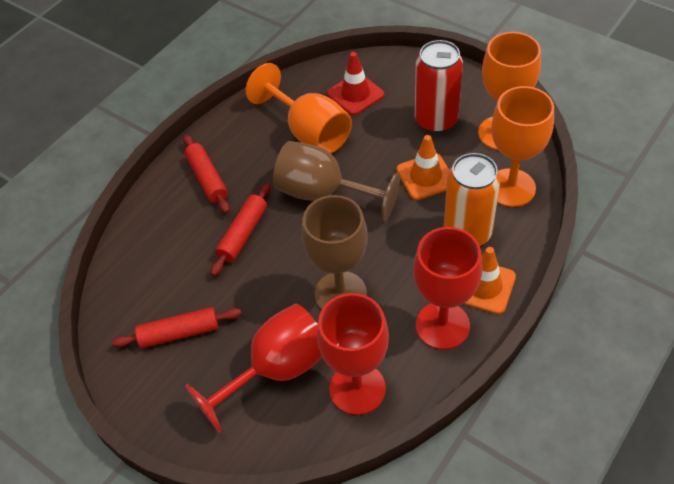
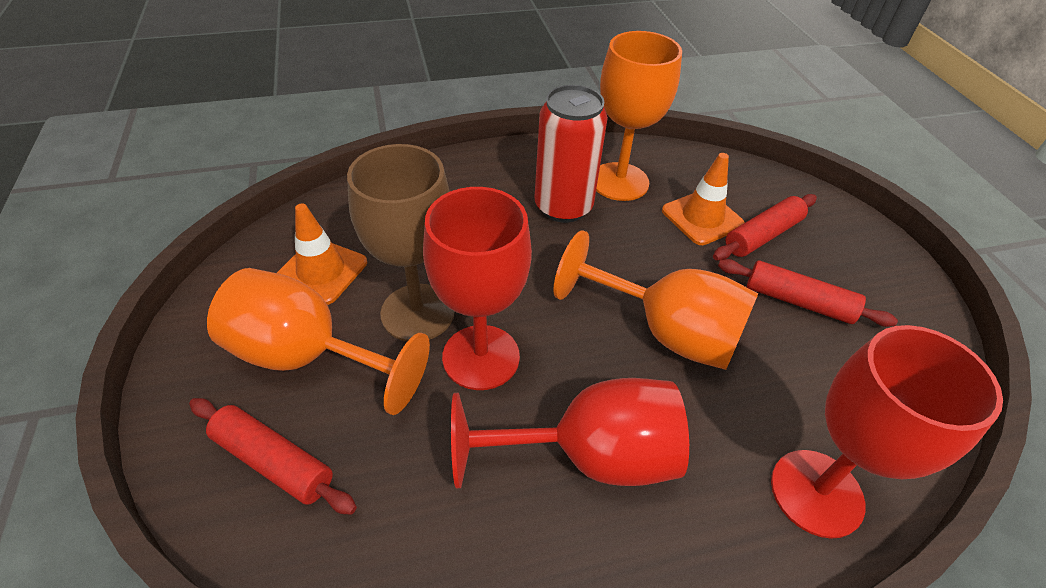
brown goblet: 2 -> 1
orange can: 1 -> 0
red traffic cone: 1 -> 0

